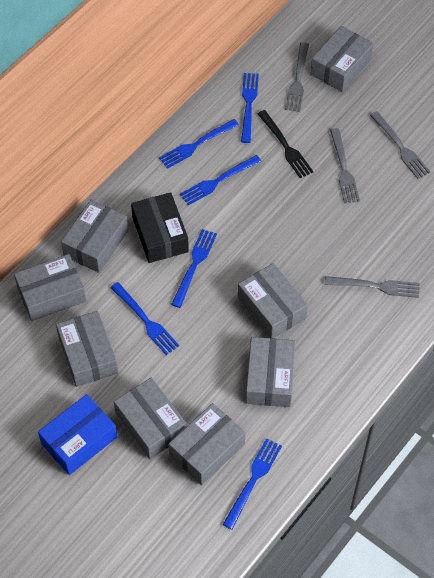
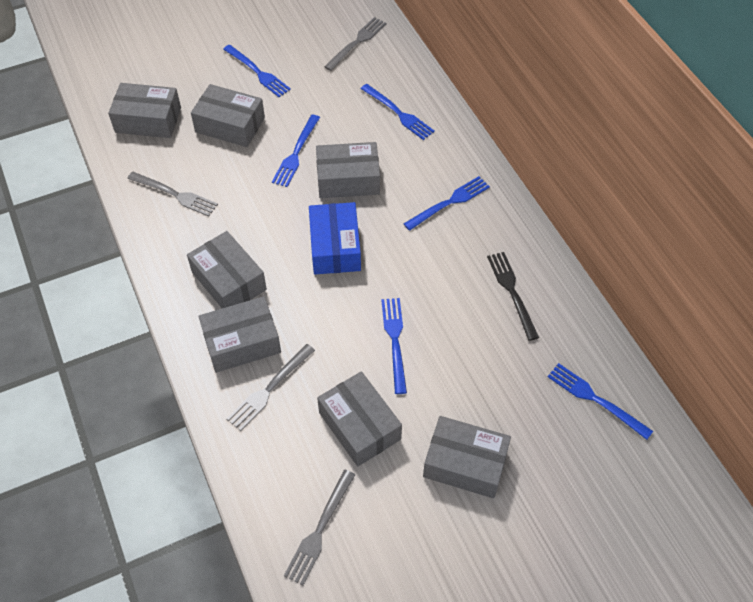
black box: 1 -> 0
grey box: 8 -> 7

